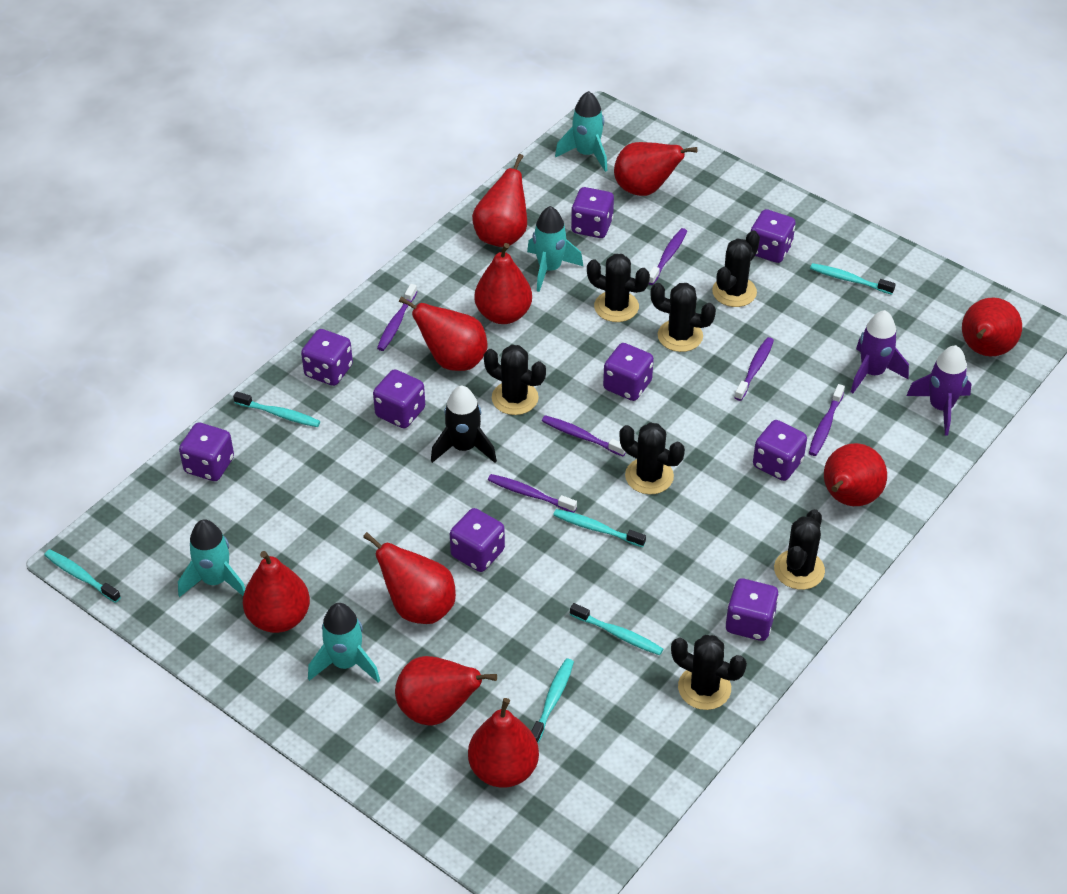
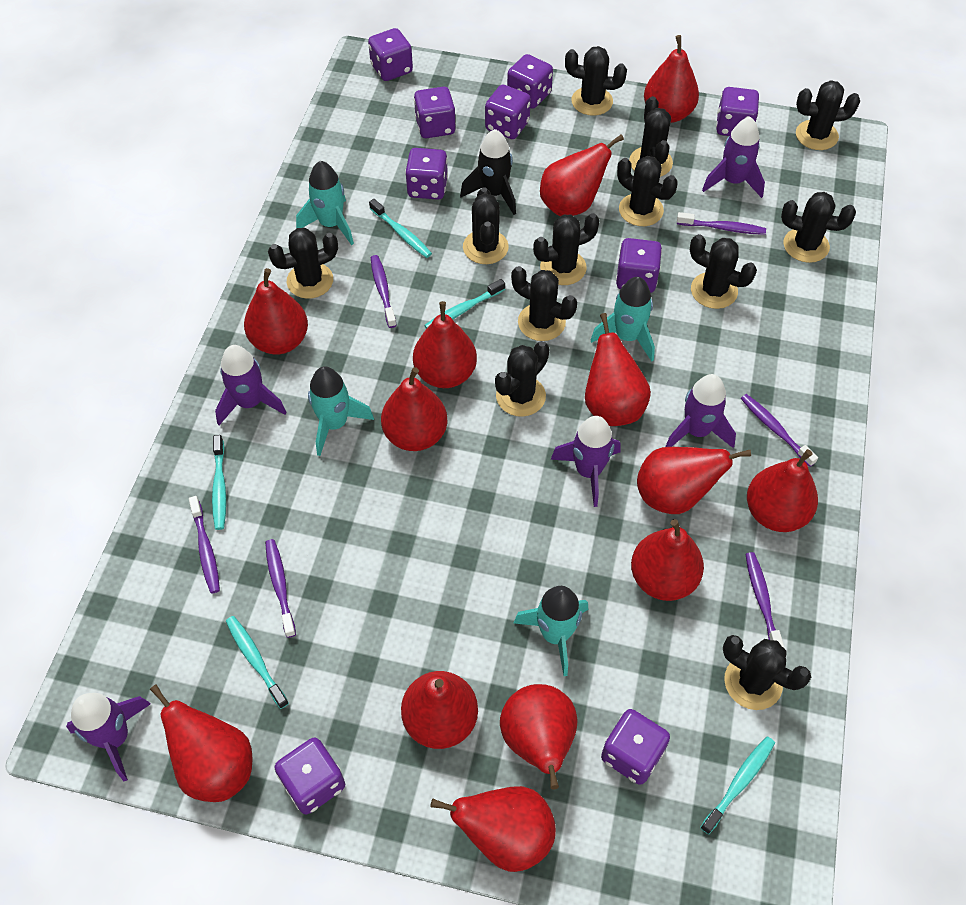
black cactus: 7 -> 12
purple rocket: 2 -> 5
red pear: 10 -> 13
turquoise toothbrush: 6 -> 5

